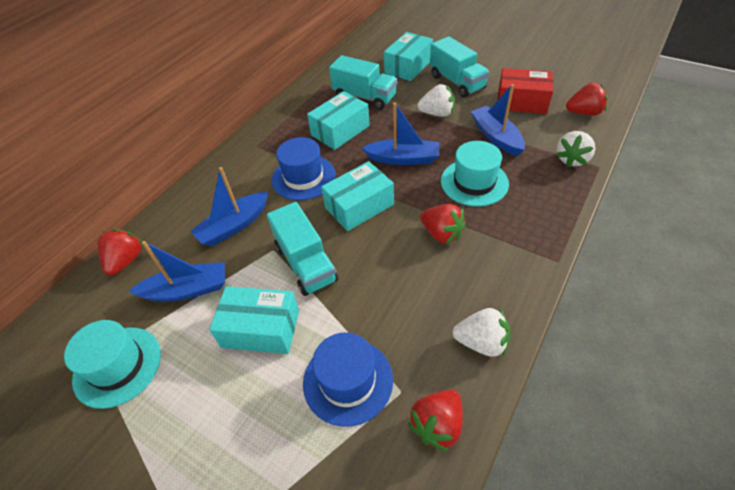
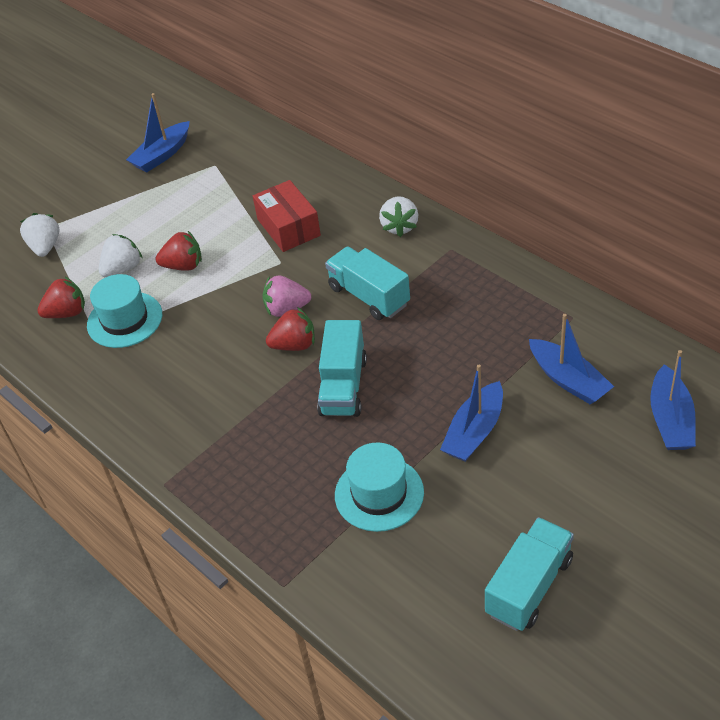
blue hat: 2 -> 0
pink strawberry: 0 -> 1
red strawberry: 4 -> 3
turquoise box: 4 -> 0

